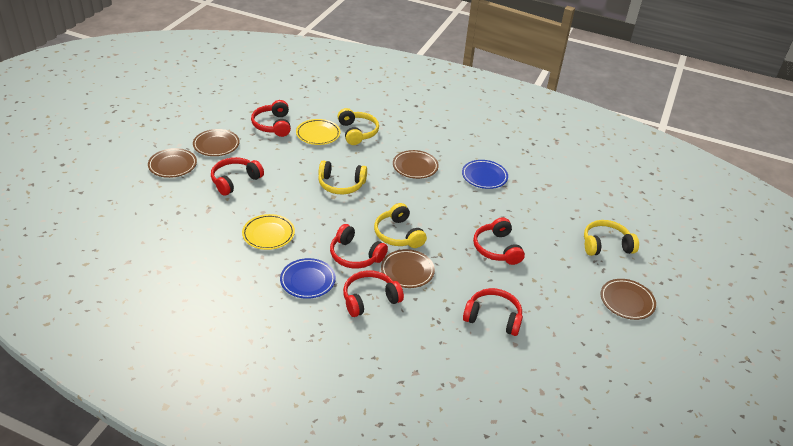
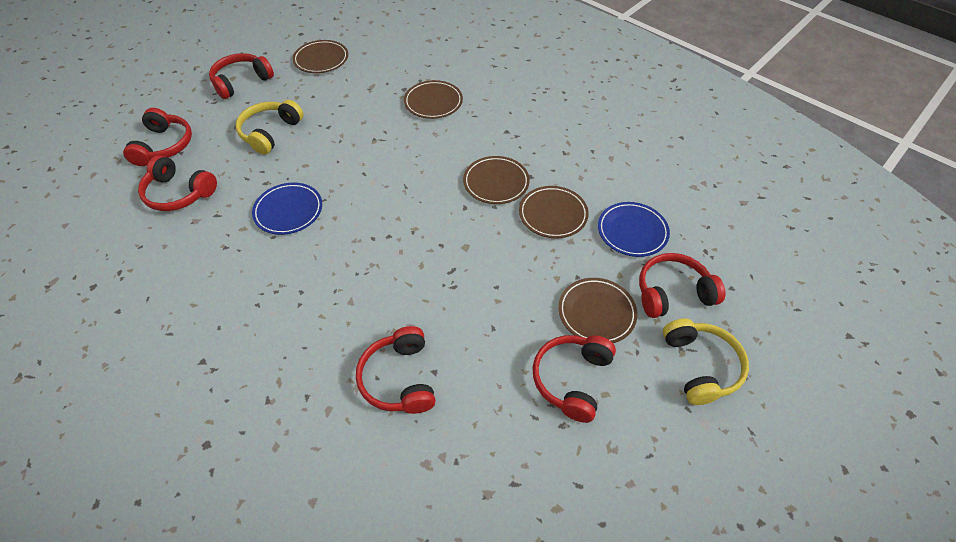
yellow headphones: 4 -> 2
yellow plate: 2 -> 0

